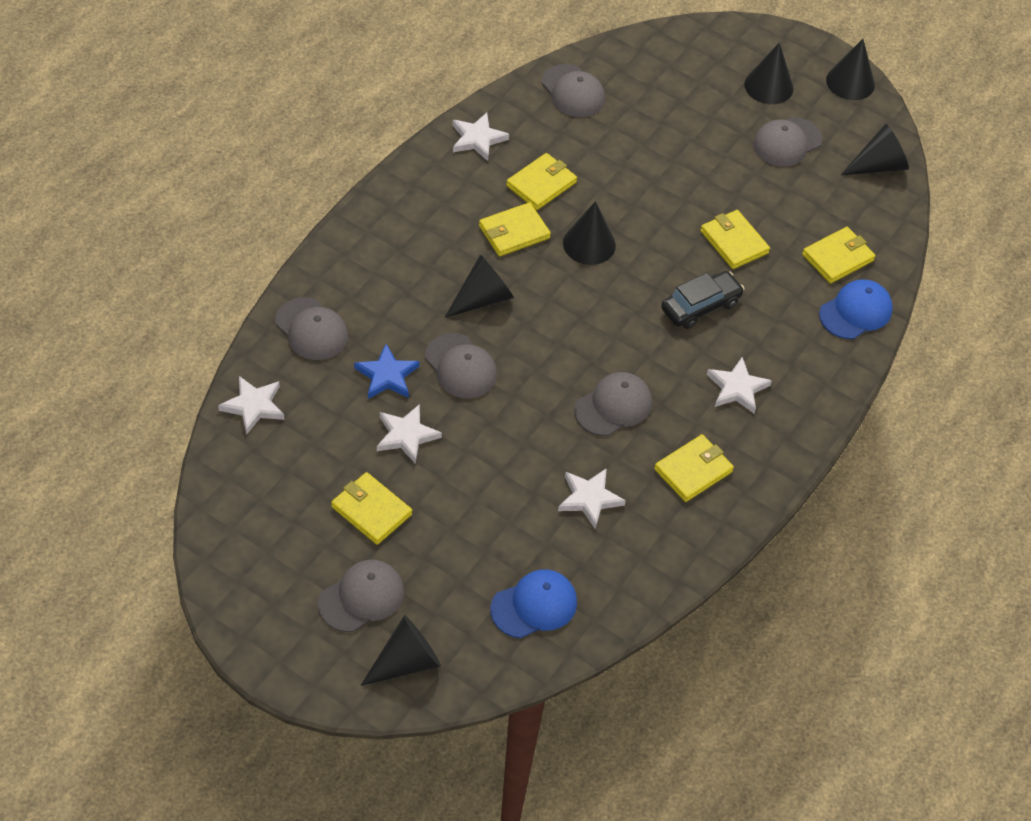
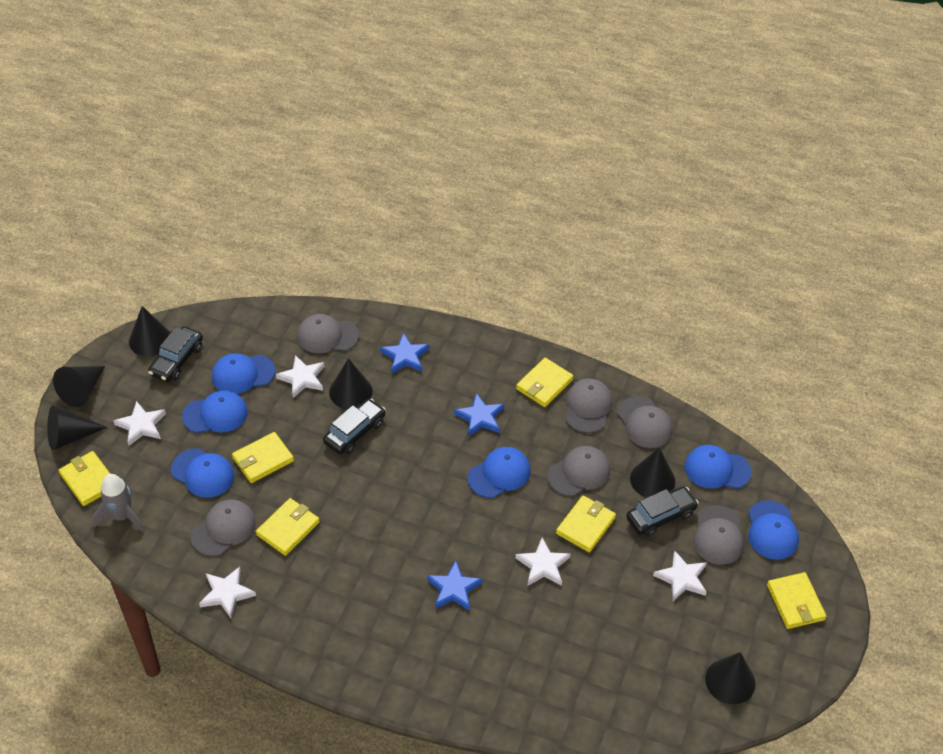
black car: 1 -> 3
blue cap: 2 -> 6
blue star: 1 -> 3
grey rocket: 0 -> 1

